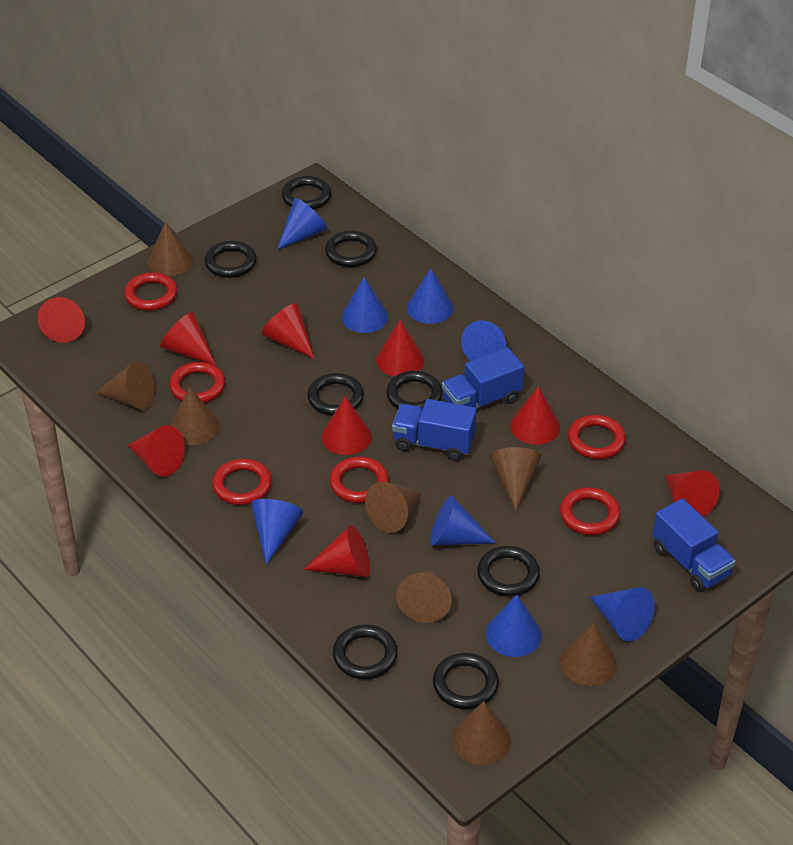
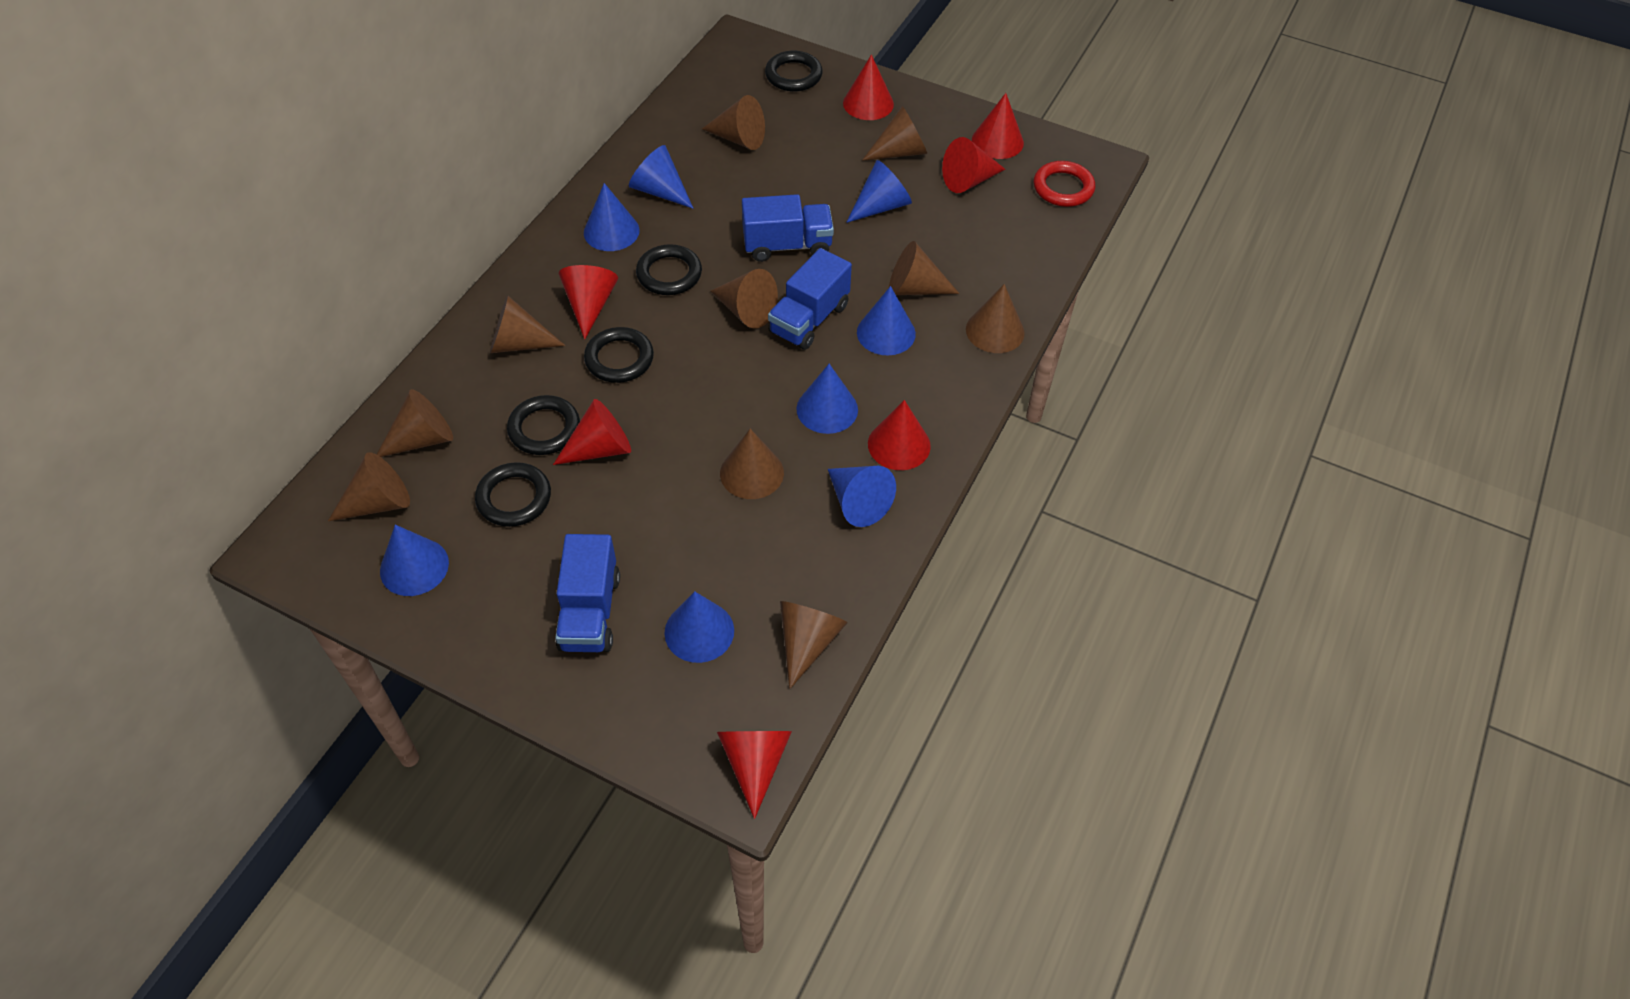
black ring: 8 -> 5
brown cone: 8 -> 10
red cone: 9 -> 7
red ring: 6 -> 1

